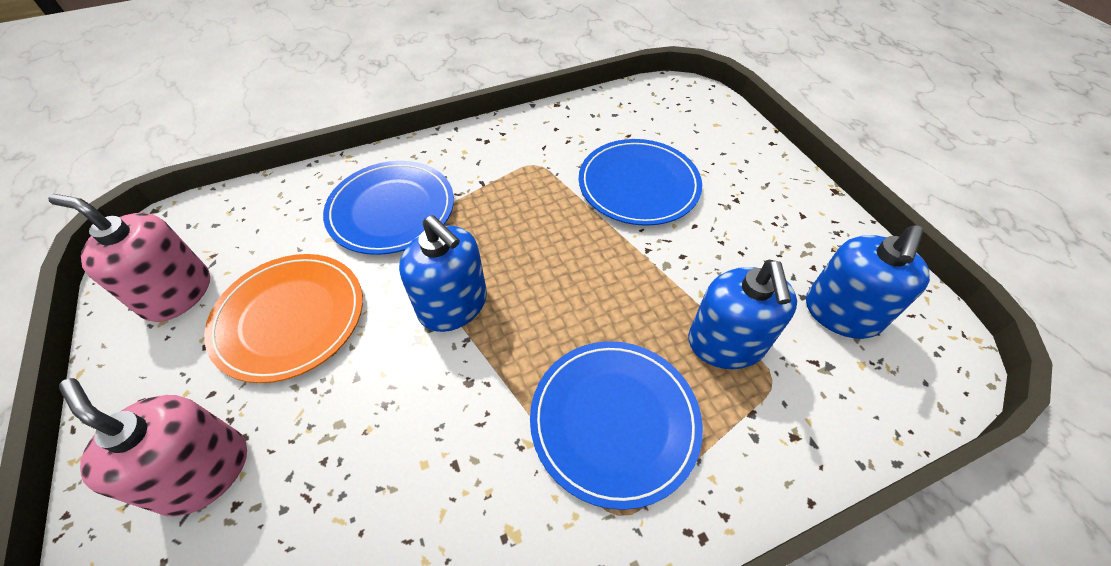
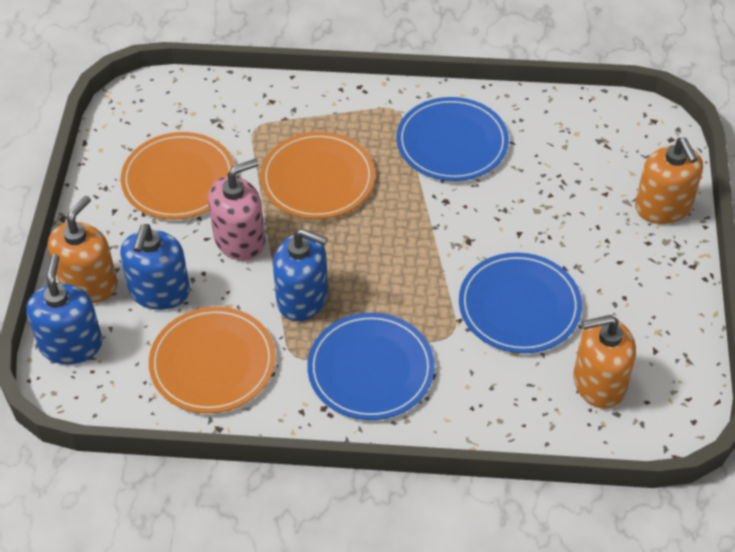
orange plate: 1 -> 3
orange soap dispenser: 0 -> 3
pink soap dispenser: 2 -> 1

